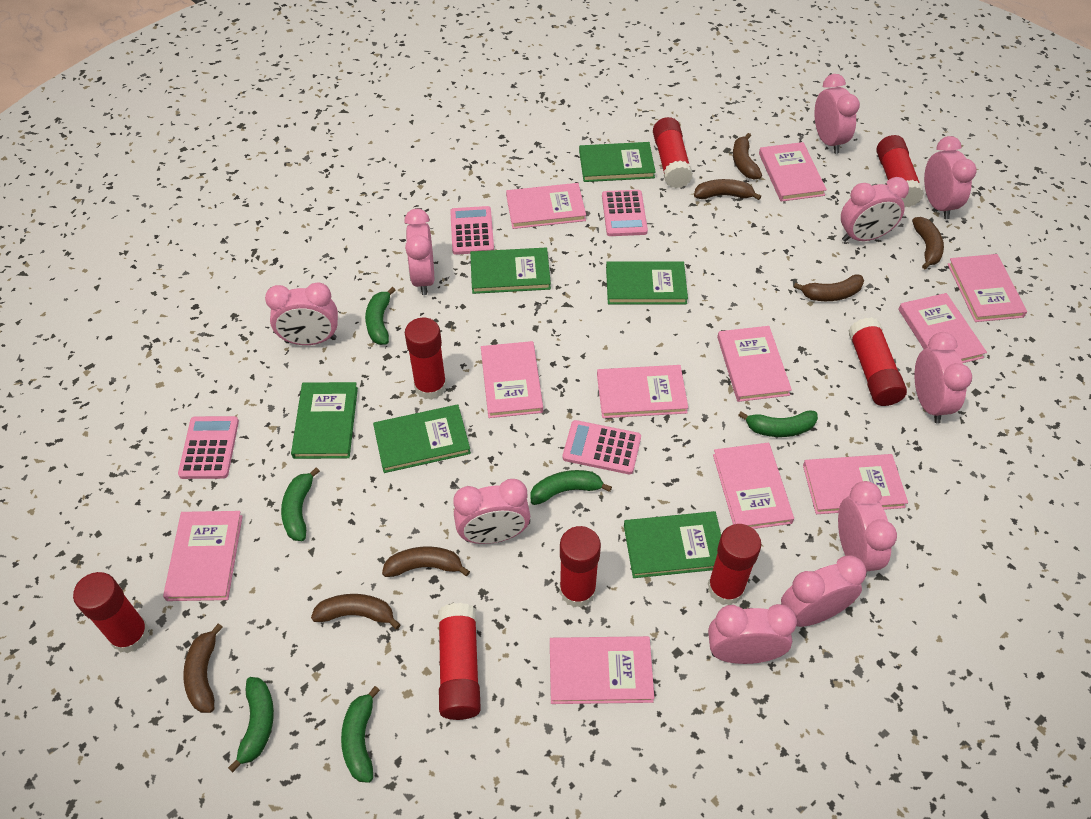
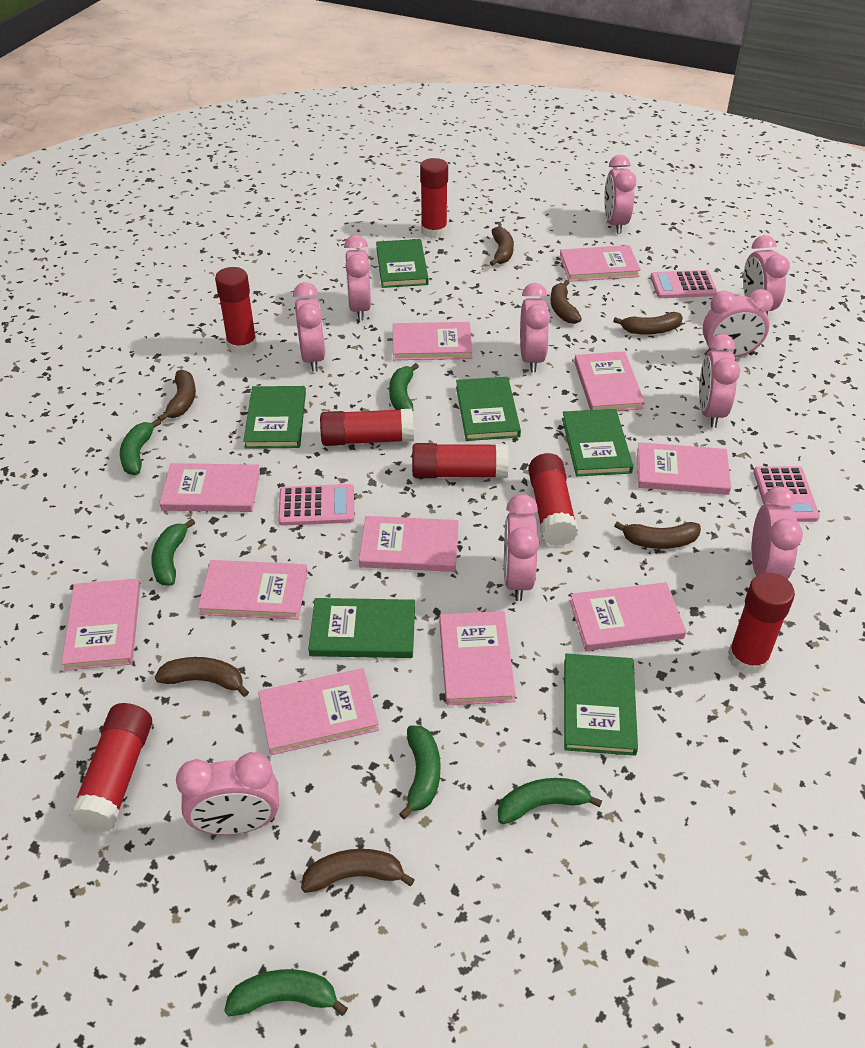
pink calculator: 4 -> 3
red glue stick: 8 -> 7

